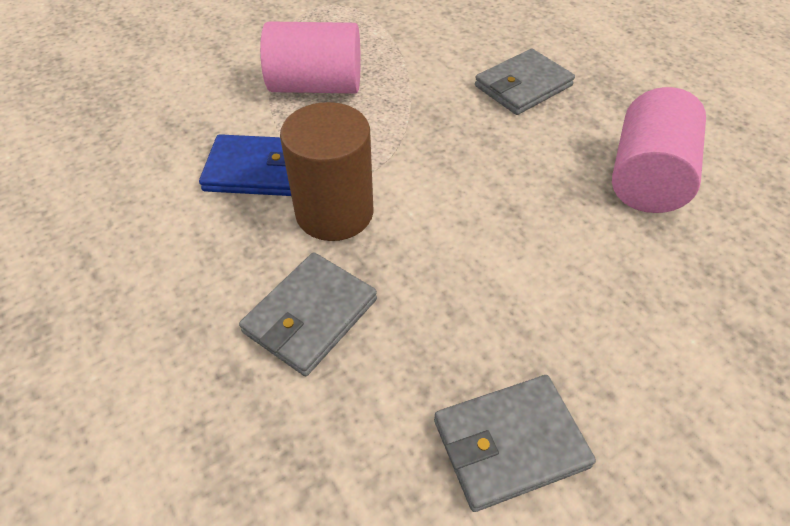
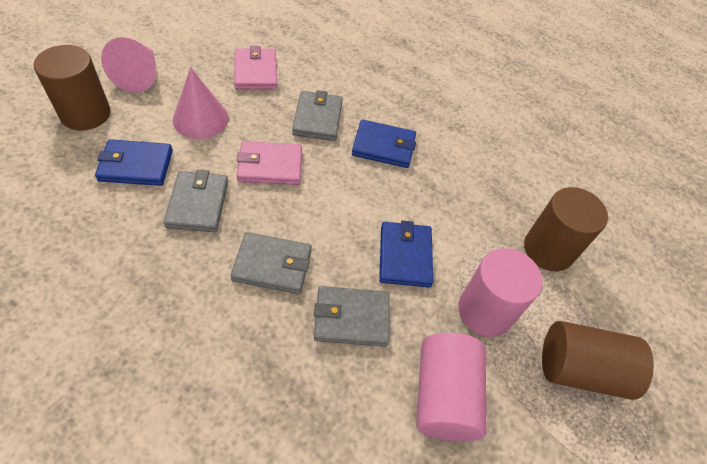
blue wallet: 1 -> 3
brown cylinder: 1 -> 3
grey wallet: 3 -> 4
pink cone: 0 -> 2
pink wallet: 0 -> 2

